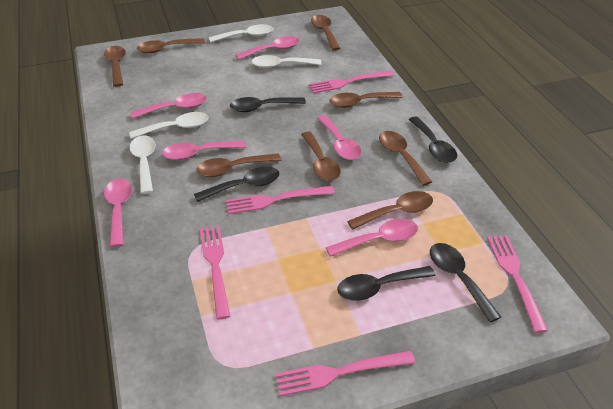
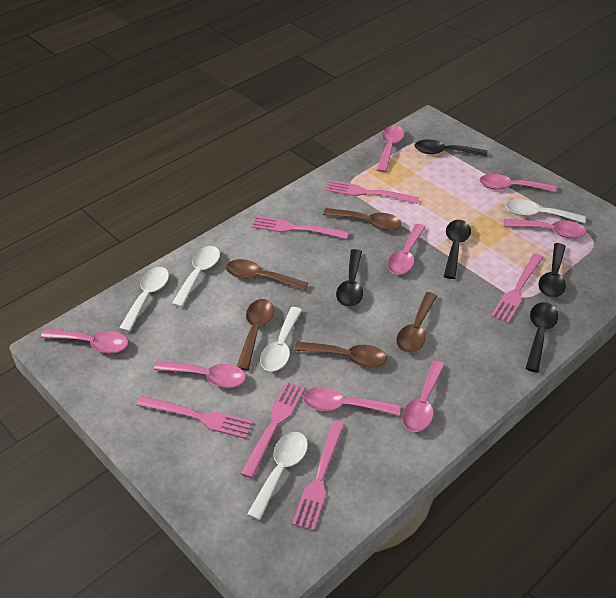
brown spoon: 8 -> 5
pink fork: 5 -> 6
pink spoon: 6 -> 8
white spoon: 4 -> 5

